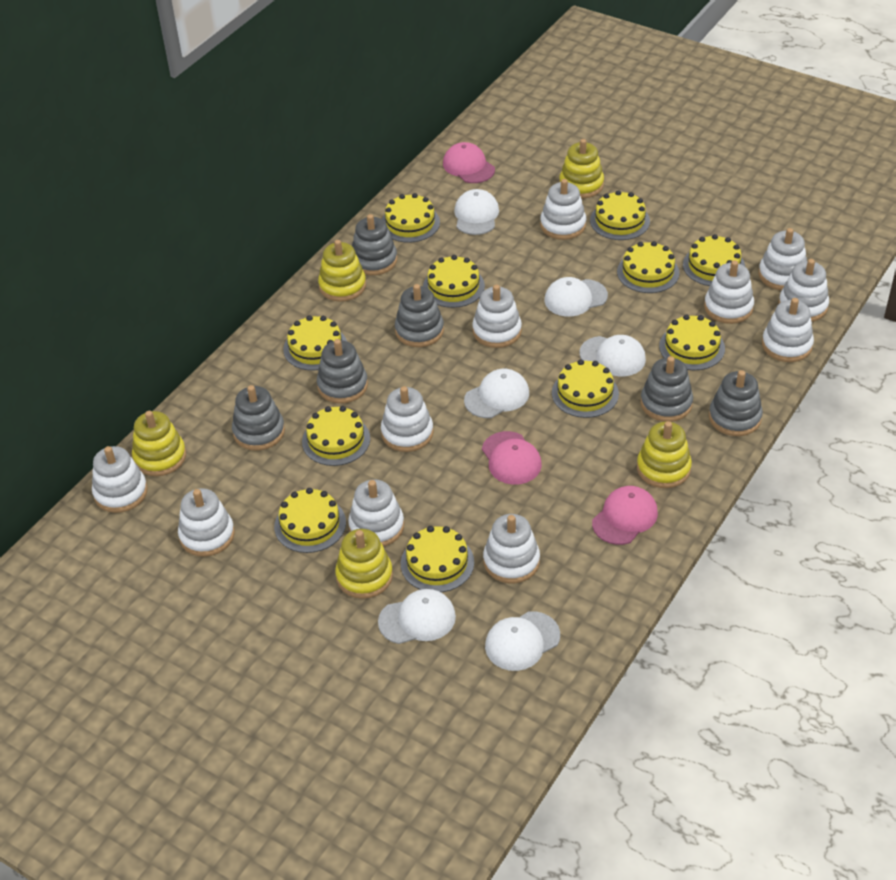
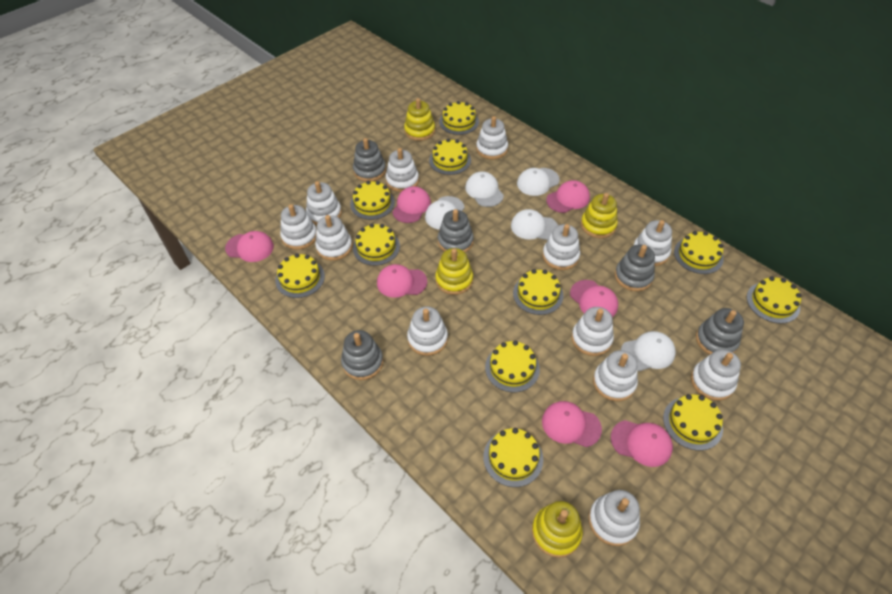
grey stacking toy: 6 -> 5
pink cap: 3 -> 7
white cap: 6 -> 5
white stacking toy: 11 -> 12
yellow stacking toy: 5 -> 4

